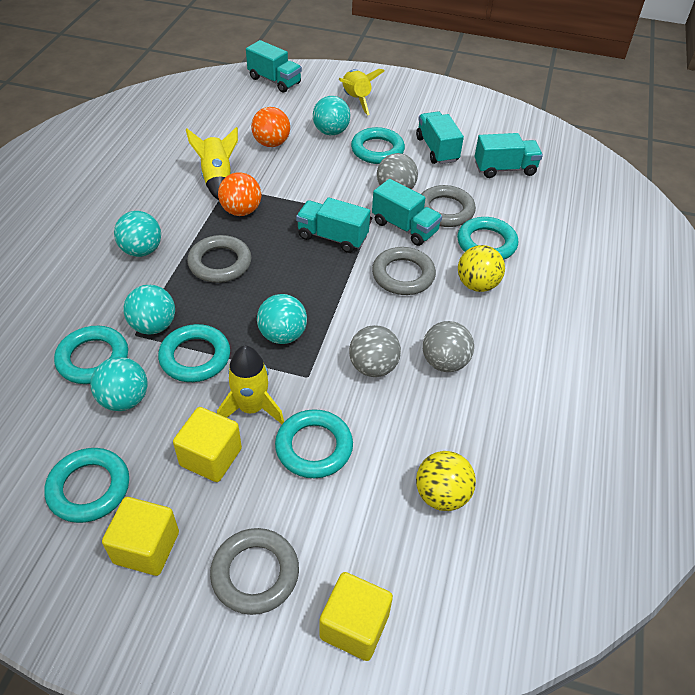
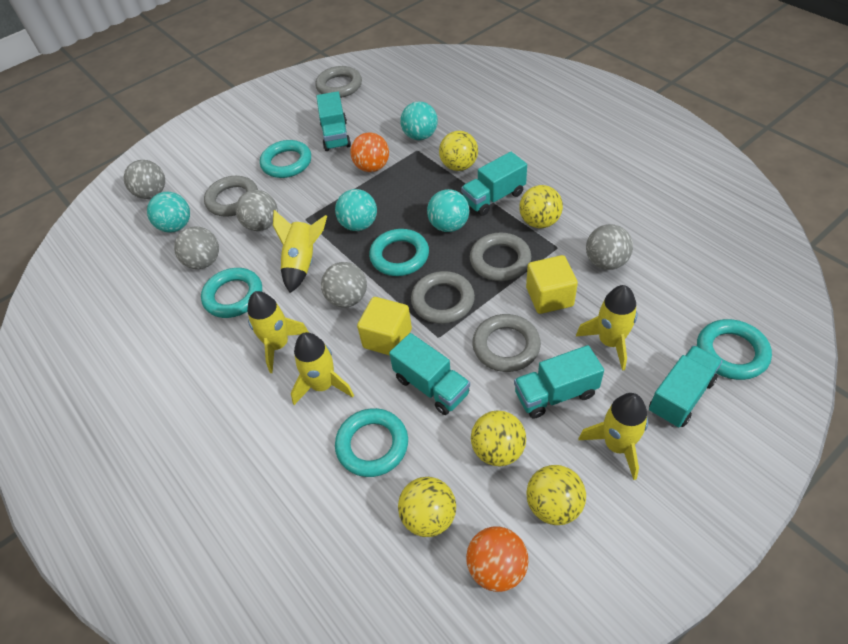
grey ball: 3 -> 5
grey ring: 4 -> 5
turquoise ball: 5 -> 4
turquoise ring: 6 -> 5
yellow ball: 2 -> 5
yellow cube: 3 -> 2
yellow rocket: 3 -> 5

